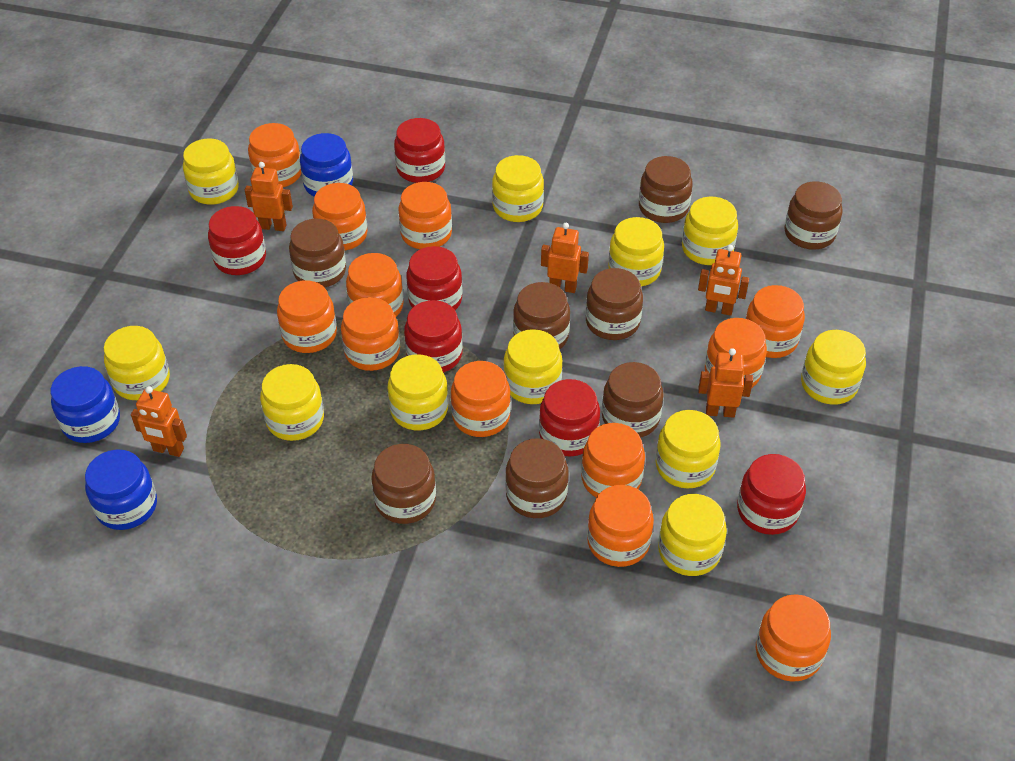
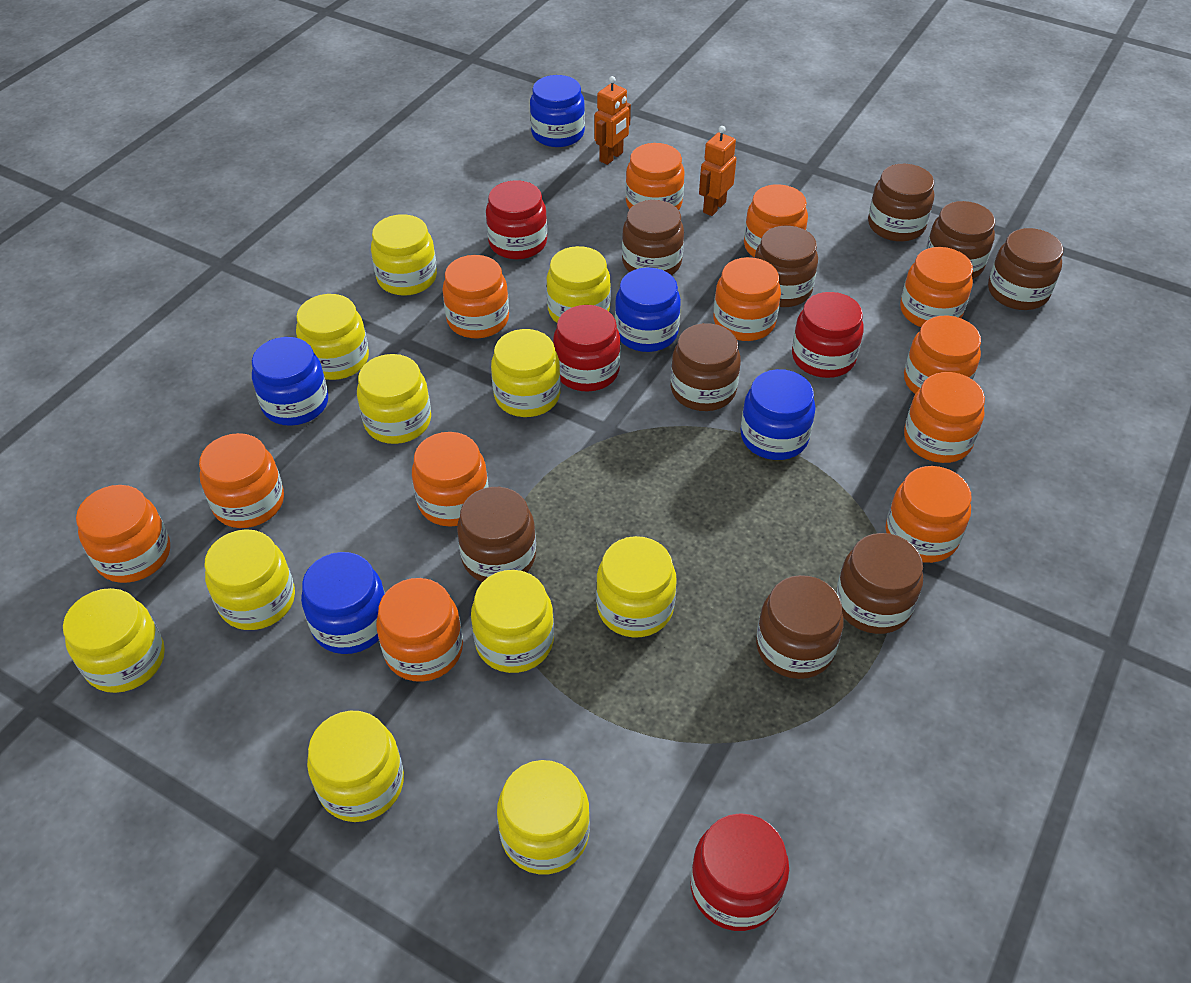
blue jar: 3 -> 5
brown jar: 8 -> 9
orange robot: 5 -> 2
red jar: 6 -> 4

